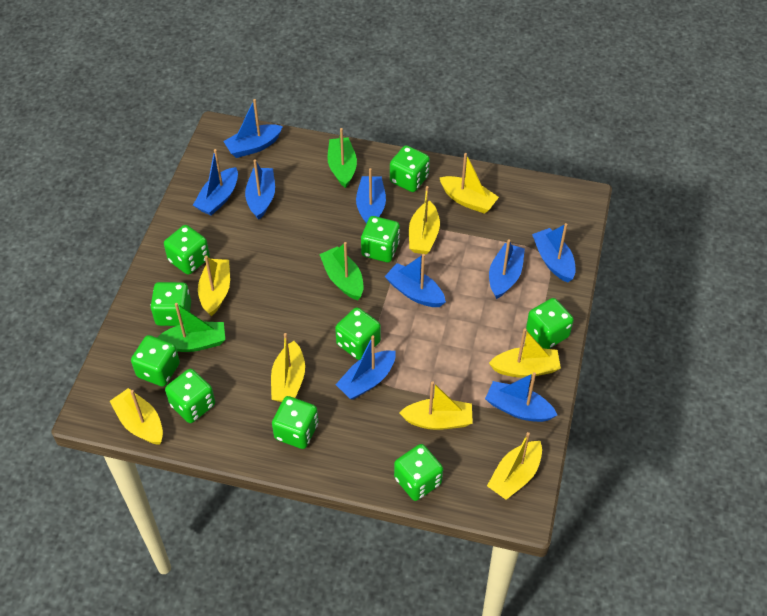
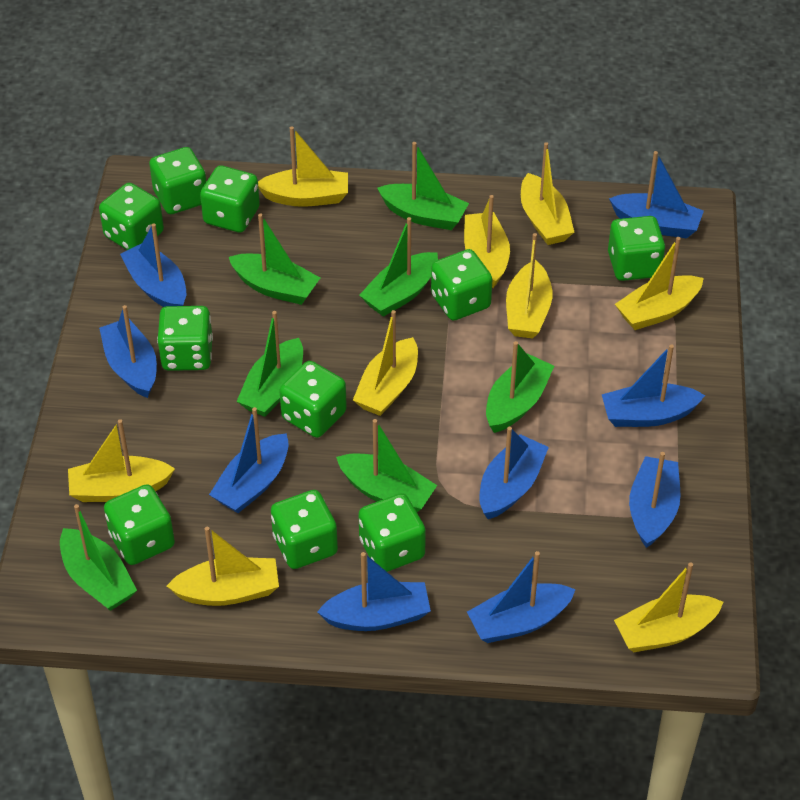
green boat: 3 -> 7
yellow boat: 8 -> 9

